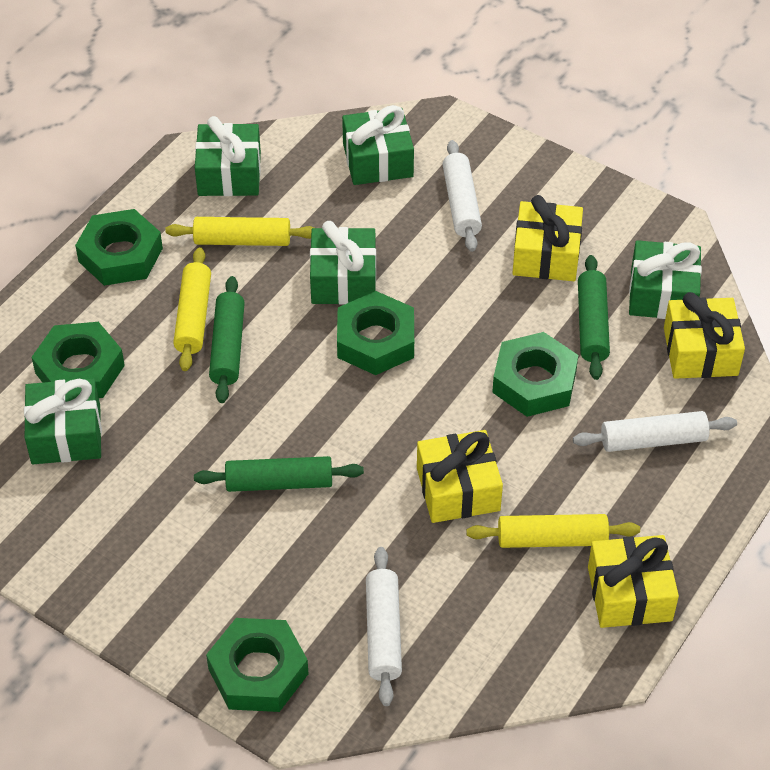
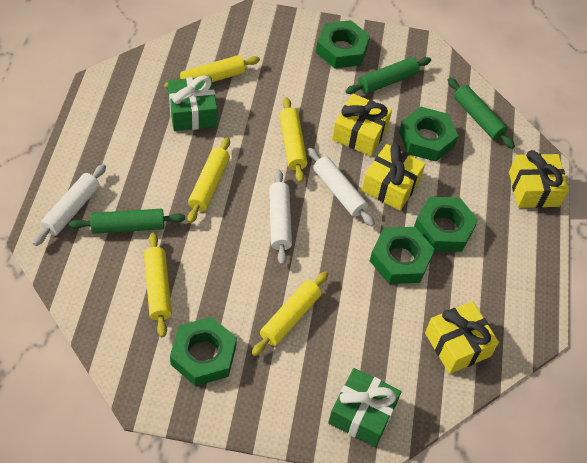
green gift: 5 -> 2
yellow rolling pin: 3 -> 5

